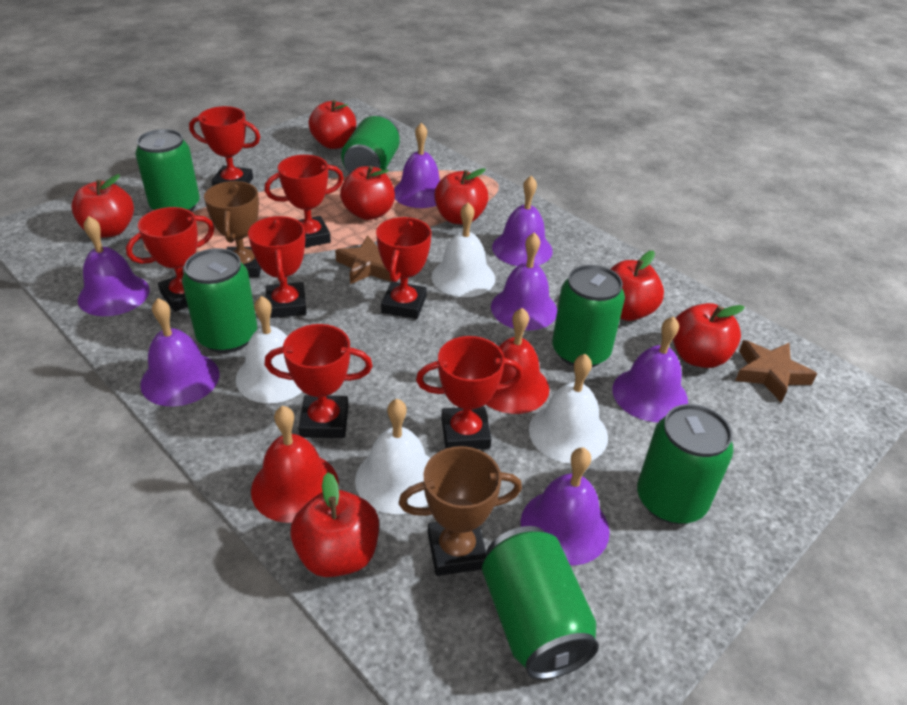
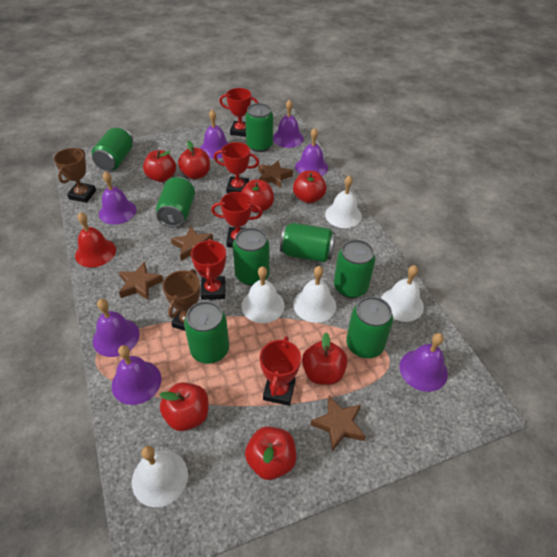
brown star: 2 -> 4
green can: 6 -> 8
red bell: 2 -> 1
red trophy: 7 -> 5
white bell: 4 -> 5

